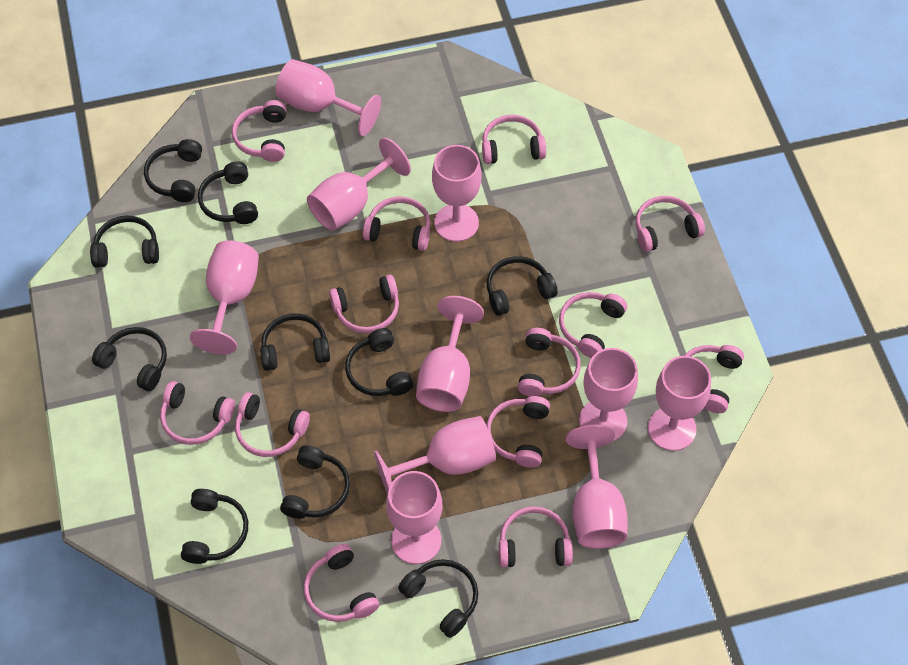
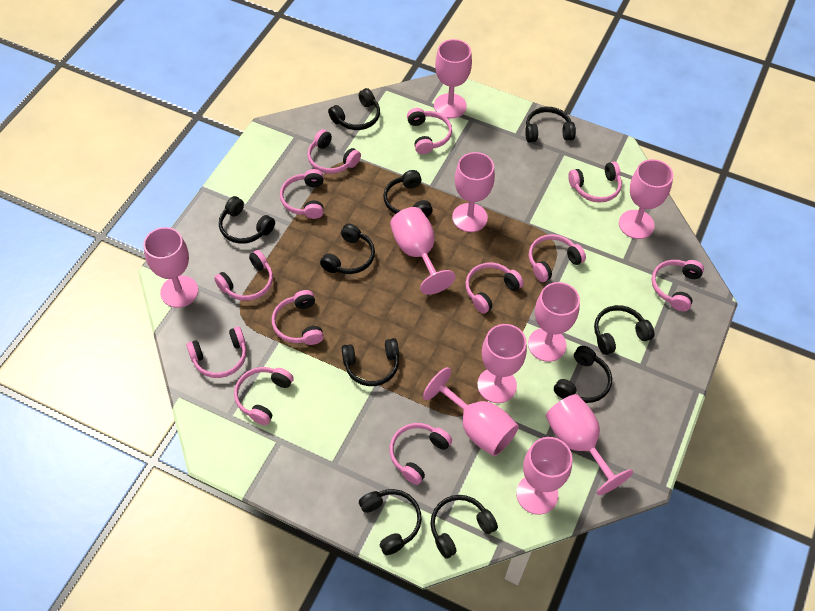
pink headphones: 13 -> 12

